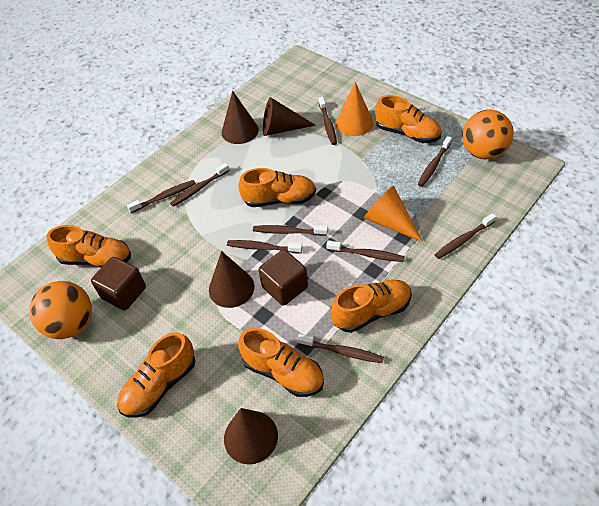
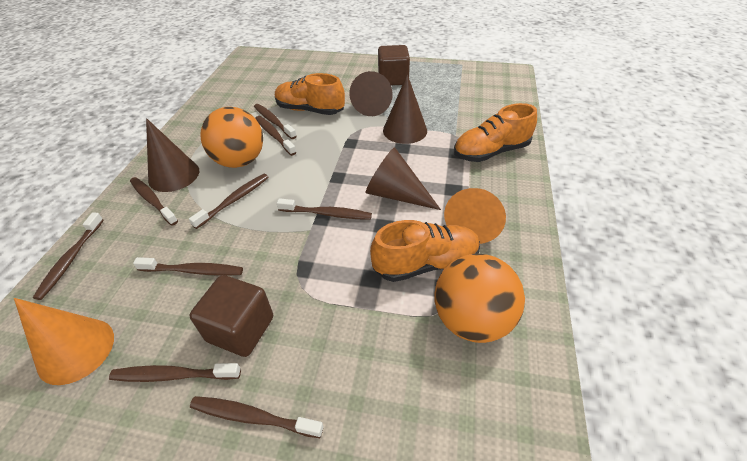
orange shoe: 6 -> 3

